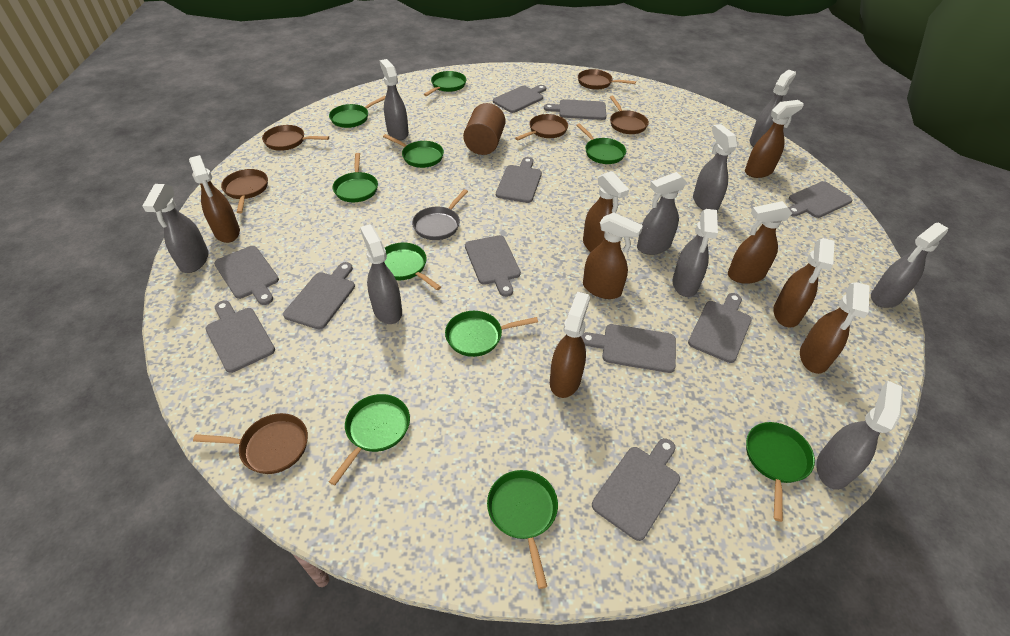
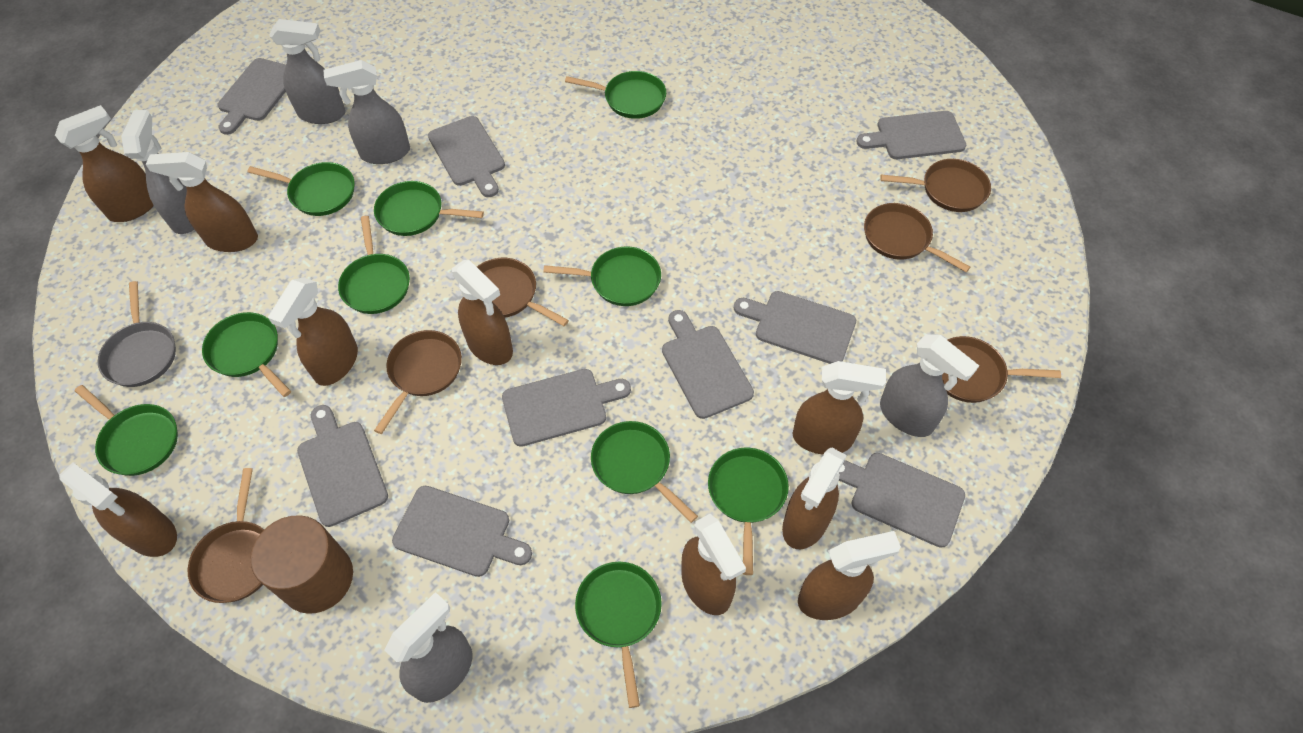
brown spray bottle: 8 -> 9
grey cutting board: 11 -> 9
grey spray bottle: 9 -> 5

